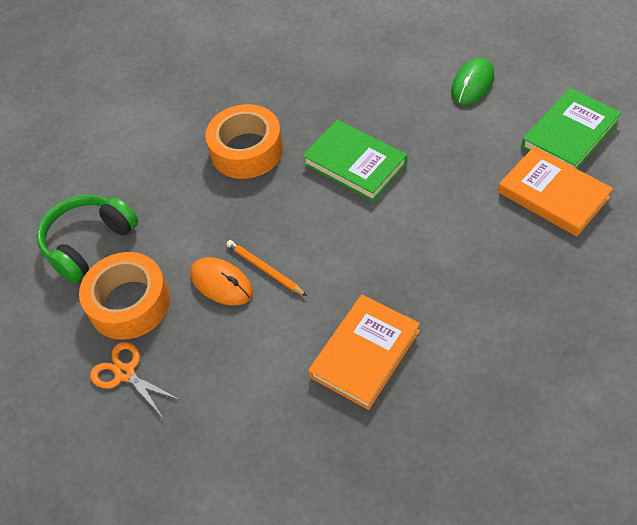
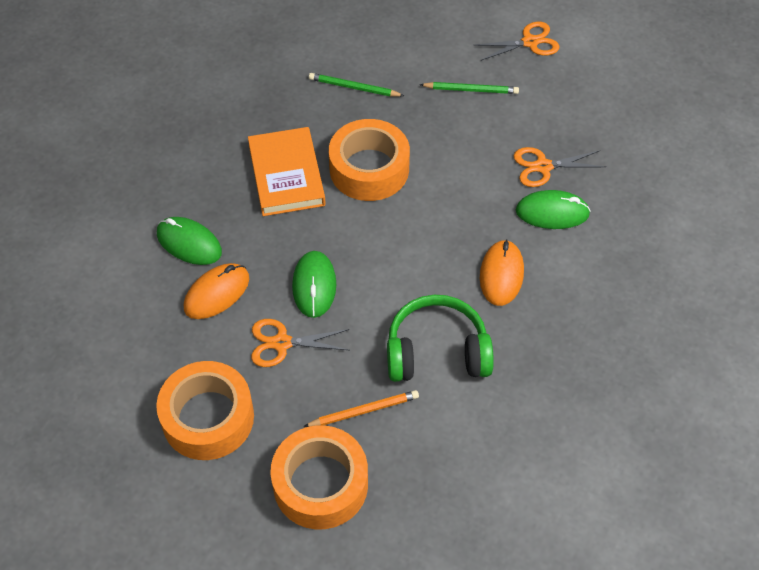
green book: 2 -> 0
green mouse: 1 -> 3
green pencil: 0 -> 2
orange book: 2 -> 1
orange mouse: 1 -> 2
orange scissors: 1 -> 3
orange tape: 2 -> 3

